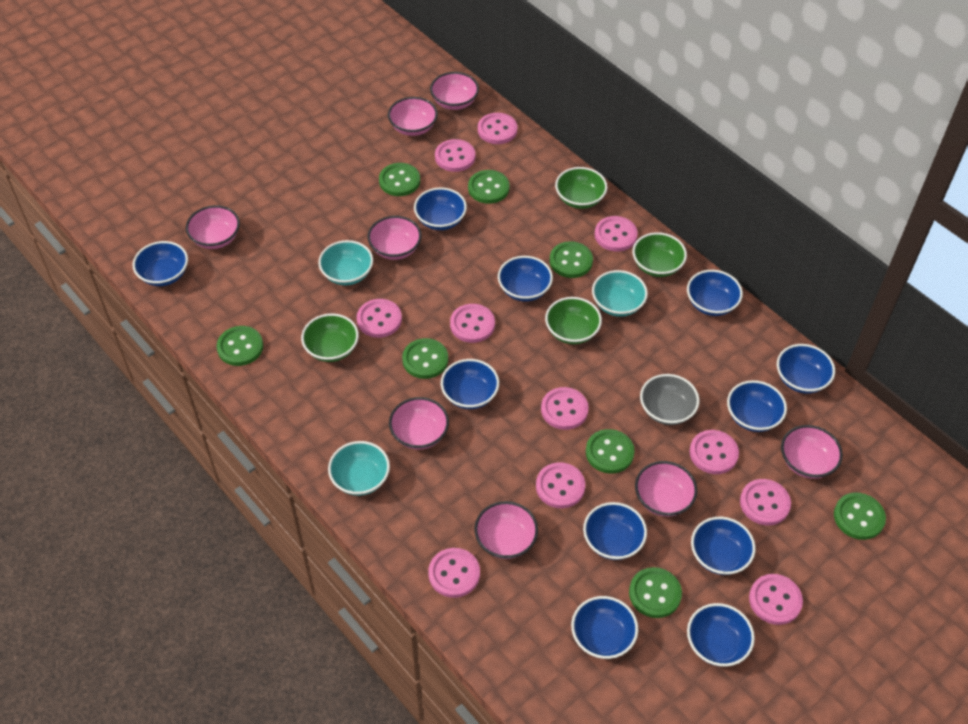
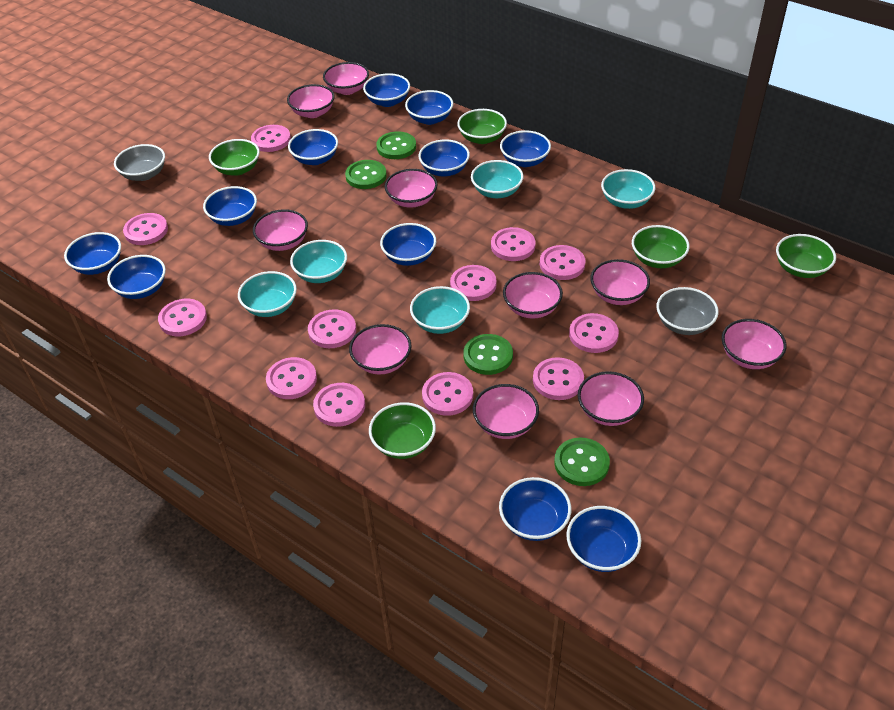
green bowl: 4 -> 5
green button: 8 -> 4
grey bowl: 1 -> 2
pink bowl: 8 -> 10
pink button: 11 -> 12
turquoise bowl: 3 -> 5

